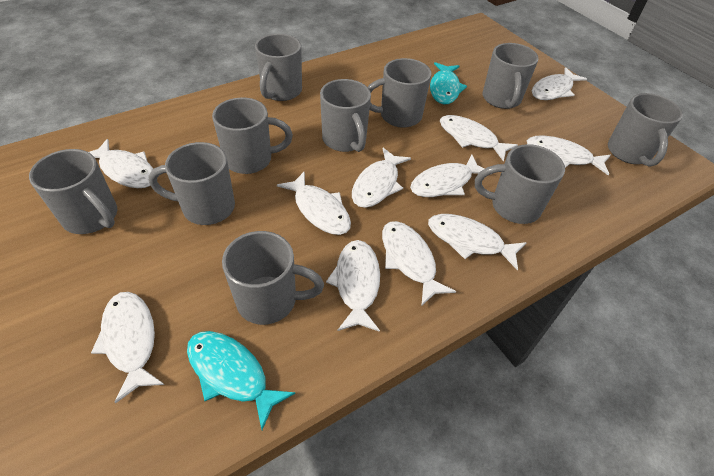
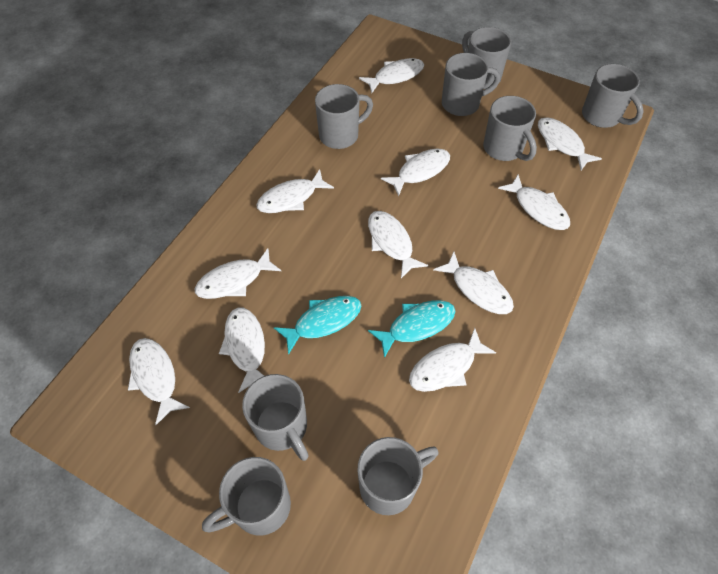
grey mug: 10 -> 8

